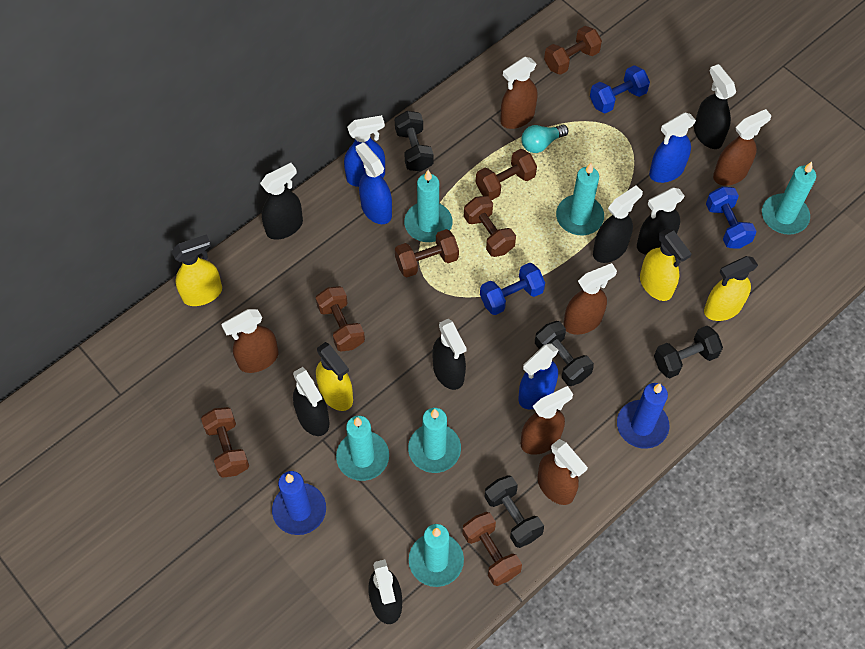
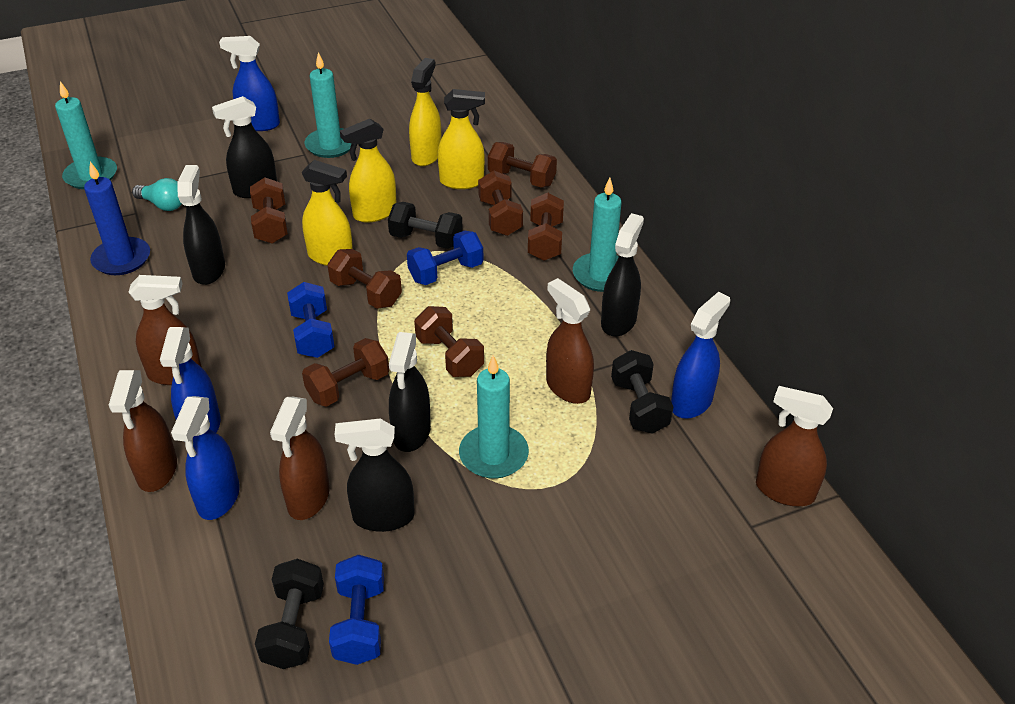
black dumbbell: 4 -> 3
black spray bottle: 7 -> 5
blue candle: 2 -> 1
brown spray bottle: 6 -> 5
turquoise candle: 6 -> 4

